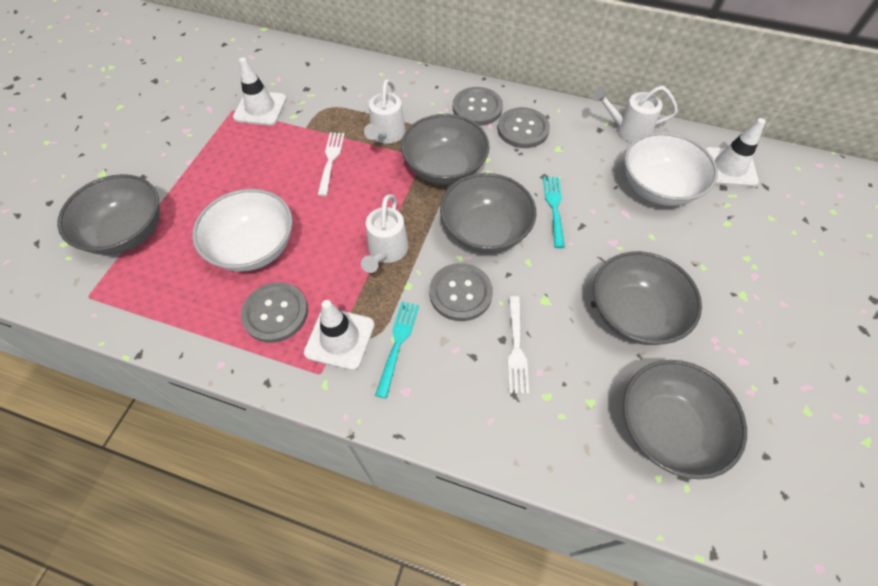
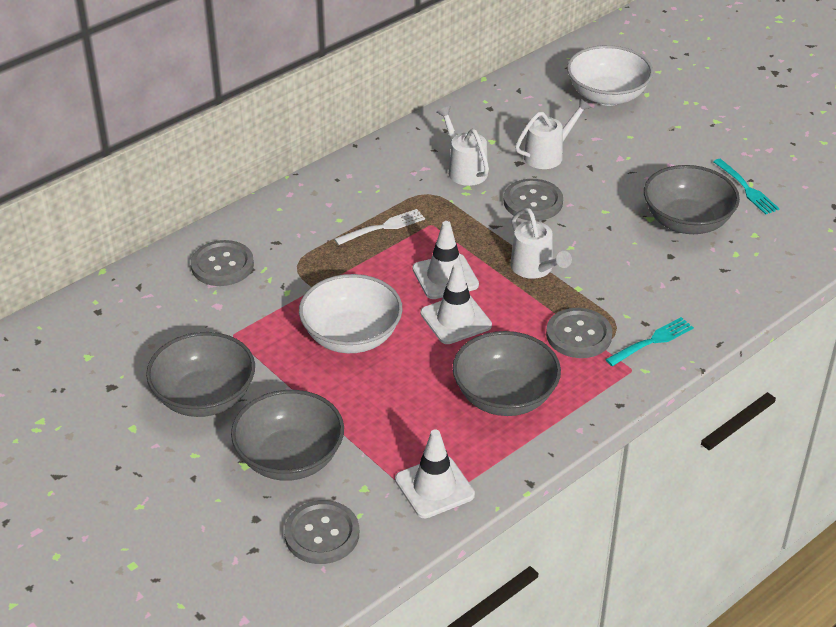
grey bowl: 5 -> 4
white fork: 2 -> 1

